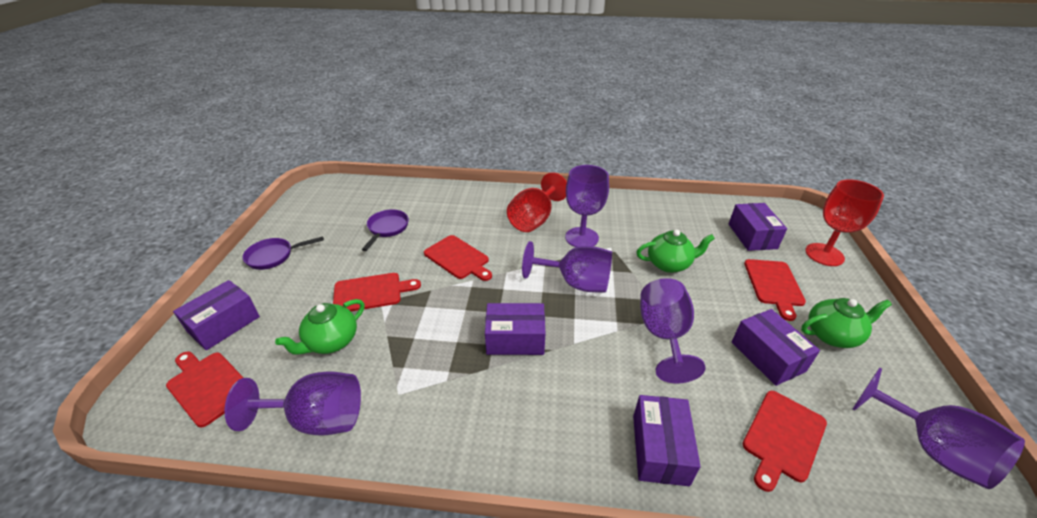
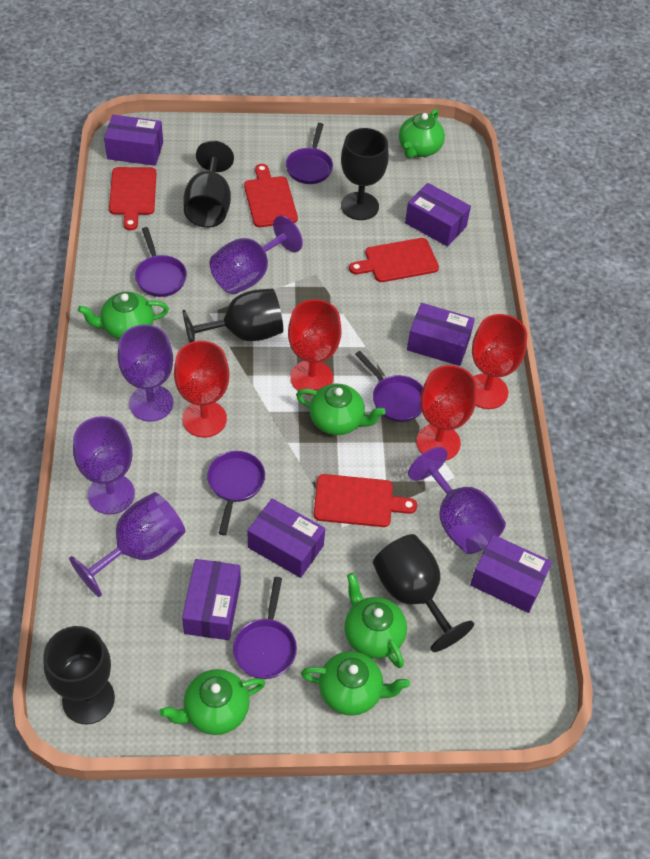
black goblet: 0 -> 5
green teapot: 3 -> 6
purple box: 5 -> 6
purple pan: 2 -> 5
red cutting board: 5 -> 4
red goblet: 2 -> 4

